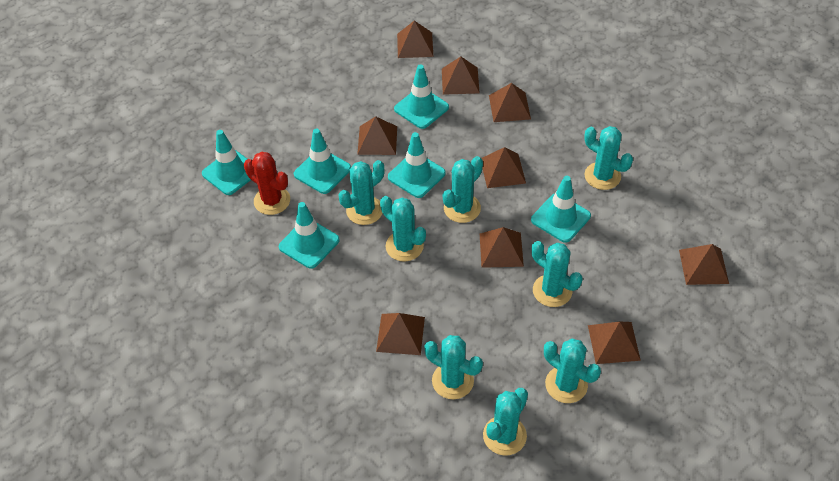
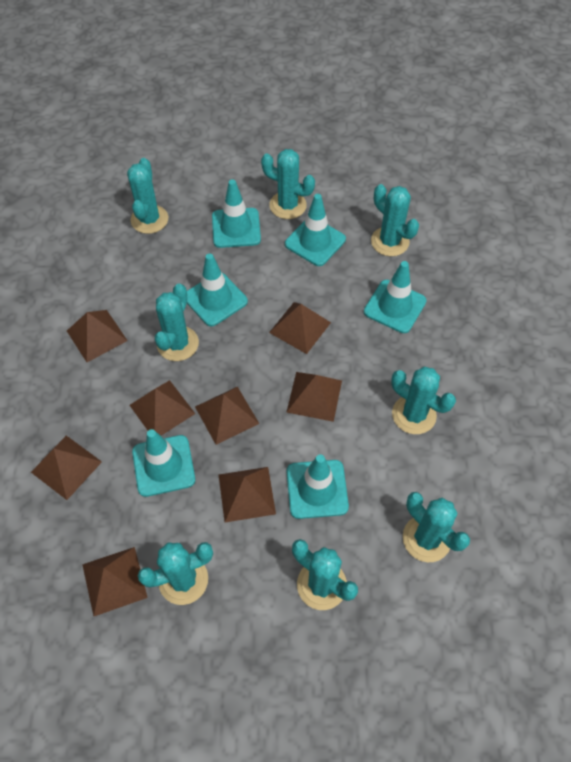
brown pyramid: 9 -> 8
red cactus: 1 -> 0

